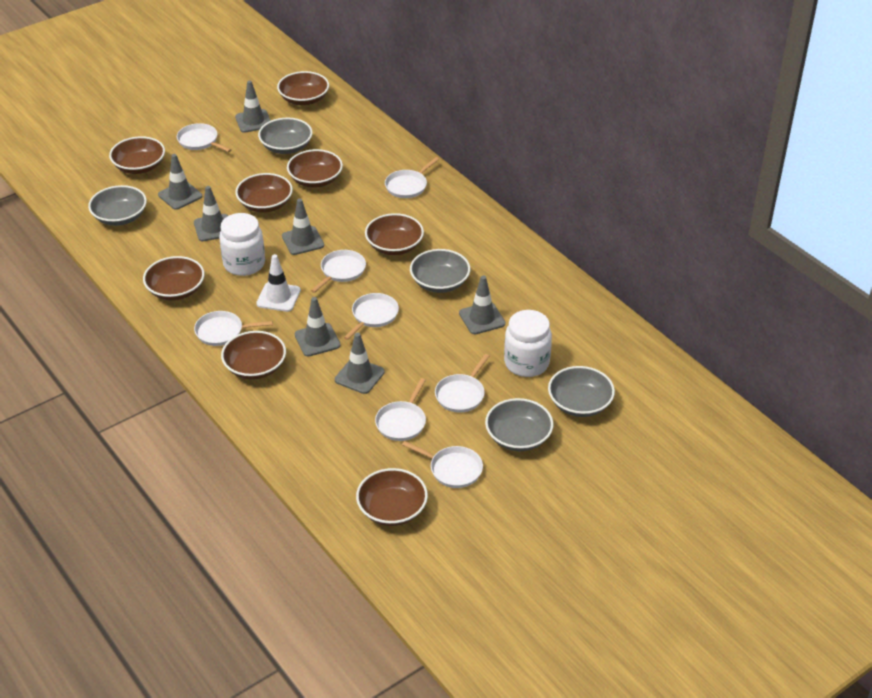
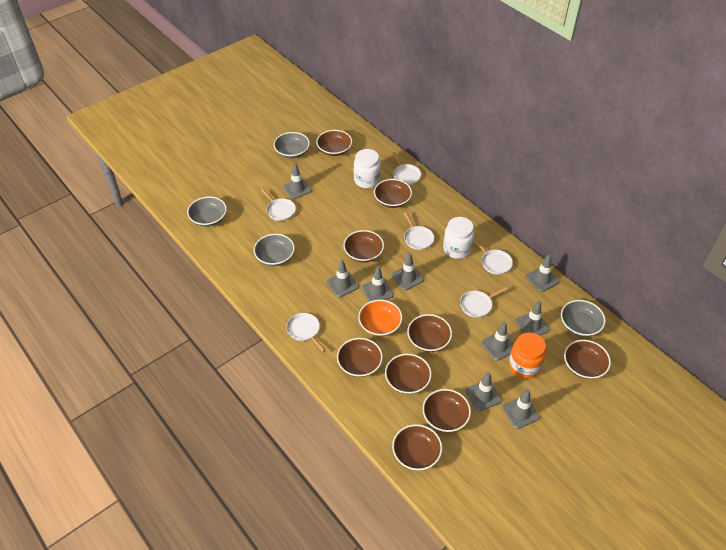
brown bowl: 8 -> 9
grey bowl: 5 -> 4
grey traffic cone: 7 -> 9
orange bowl: 0 -> 1
orange jar: 0 -> 1
white pan: 8 -> 6
white traffic cone: 1 -> 0

